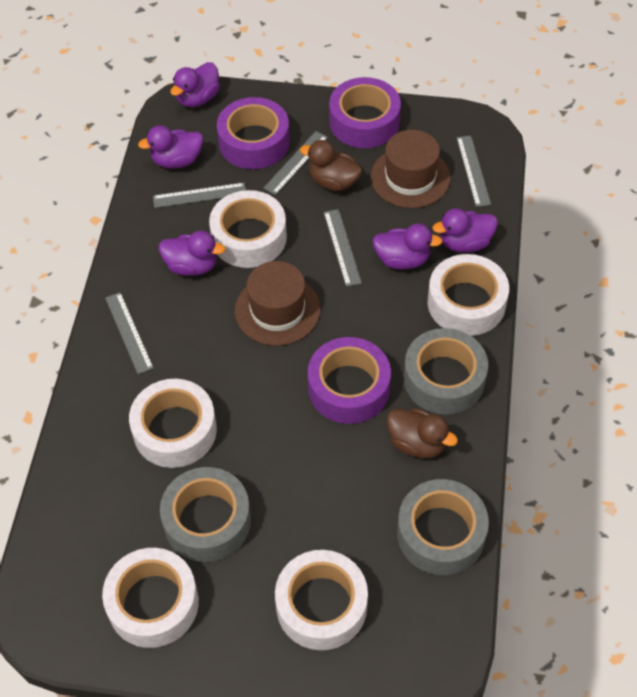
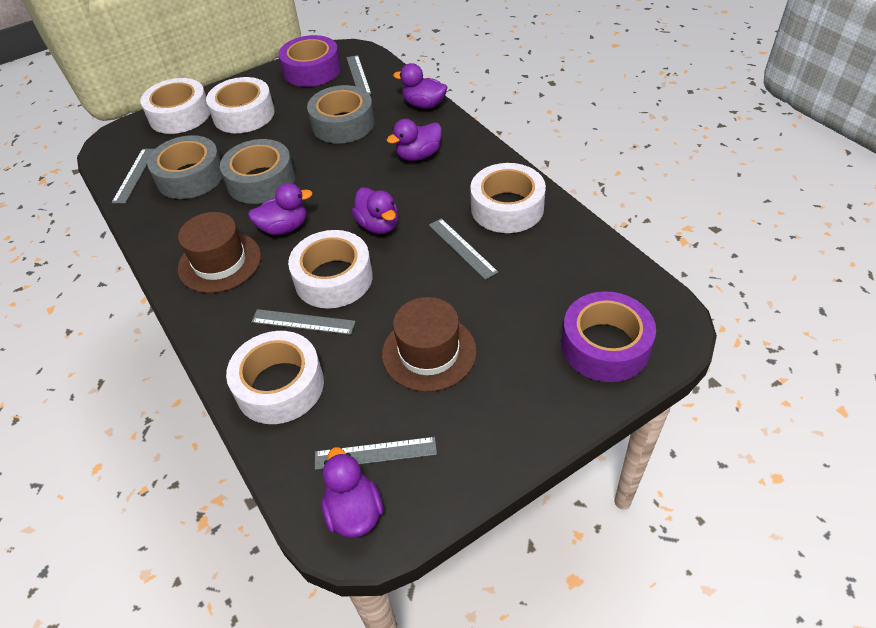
brown duck: 2 -> 0
purple tape: 3 -> 2

